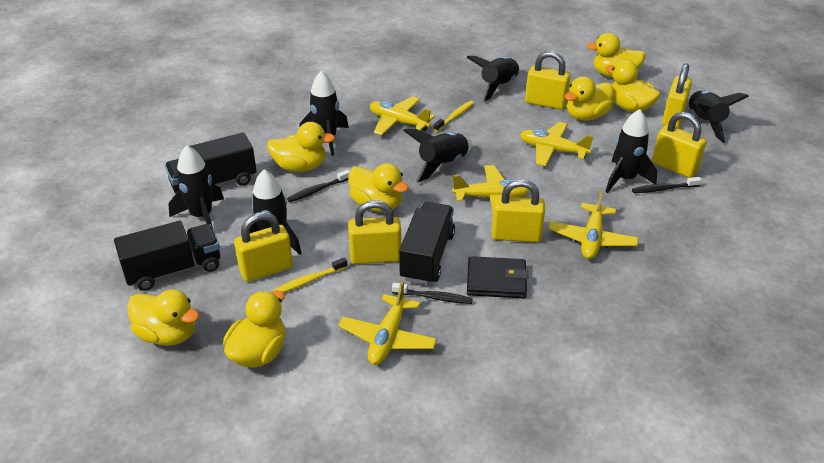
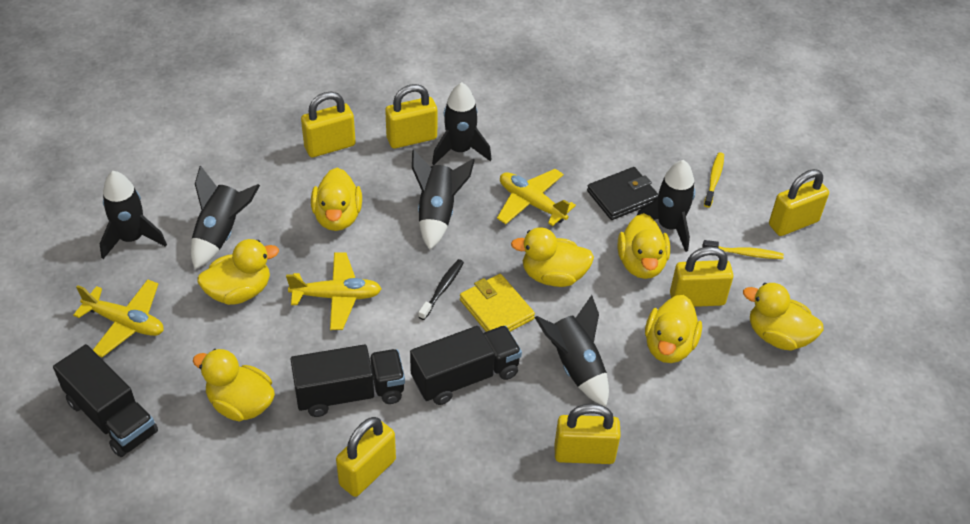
black rocket: 7 -> 6
black toothbrush: 3 -> 1
yellow plane: 5 -> 3
yellow wallet: 0 -> 1

